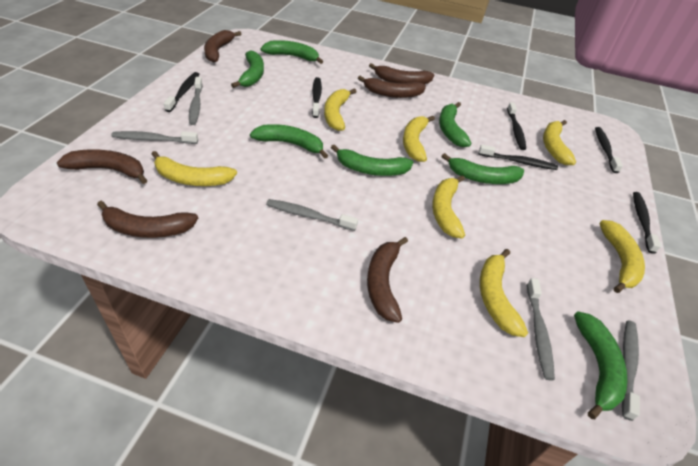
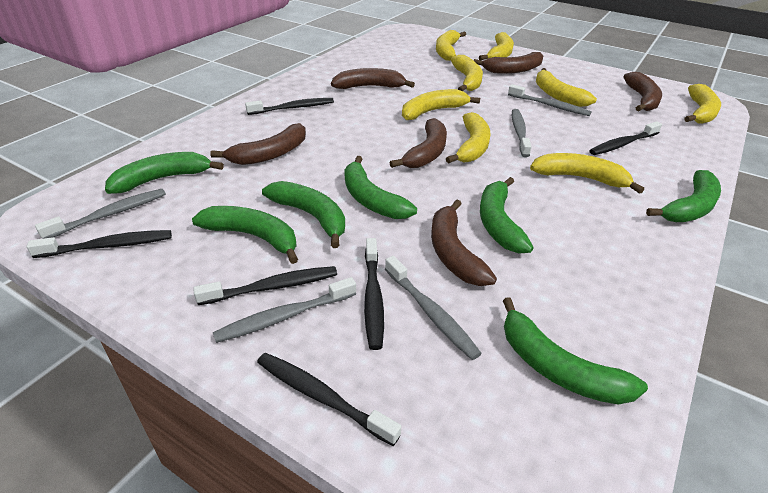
yellow banana: 7 -> 8

